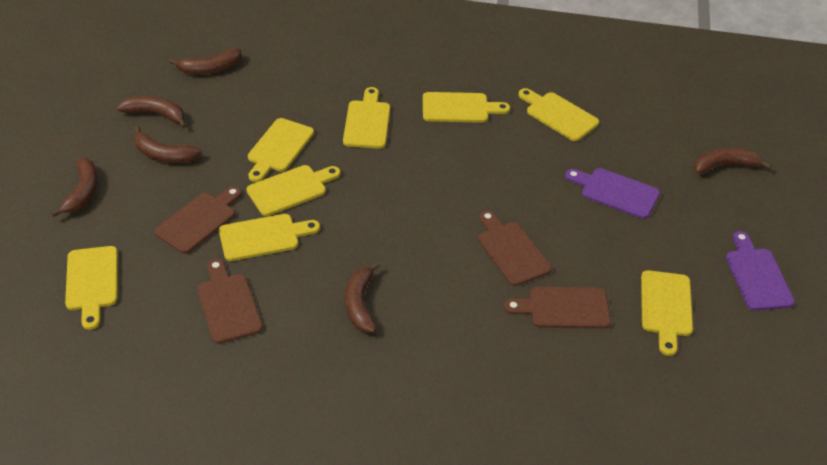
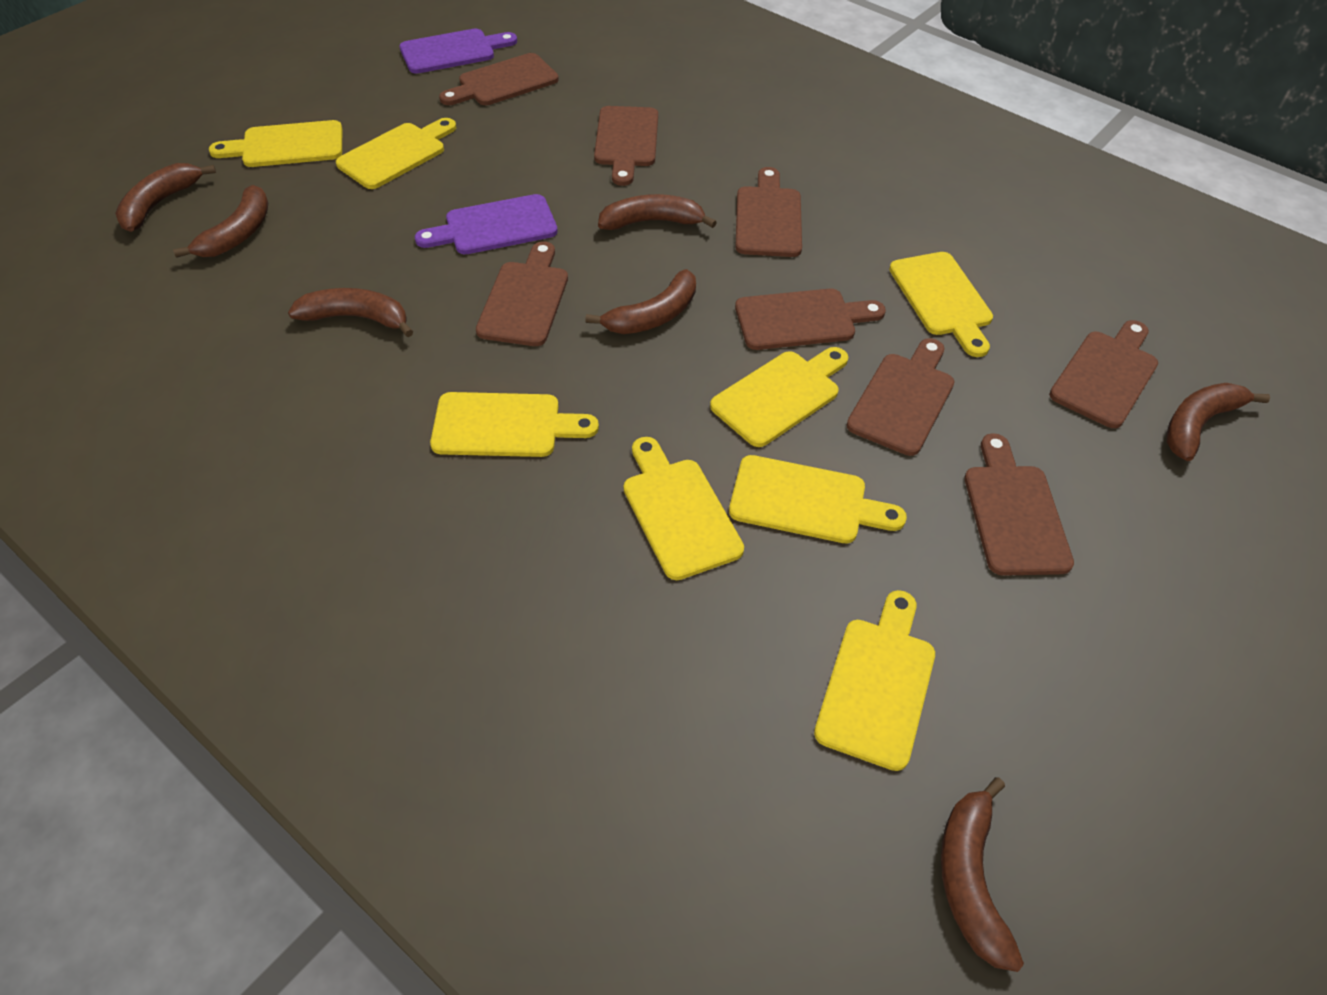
brown banana: 6 -> 7
brown cutting board: 4 -> 8

